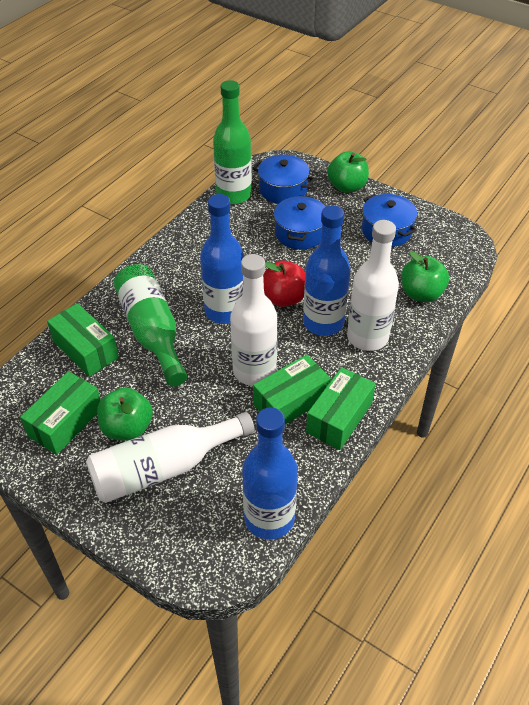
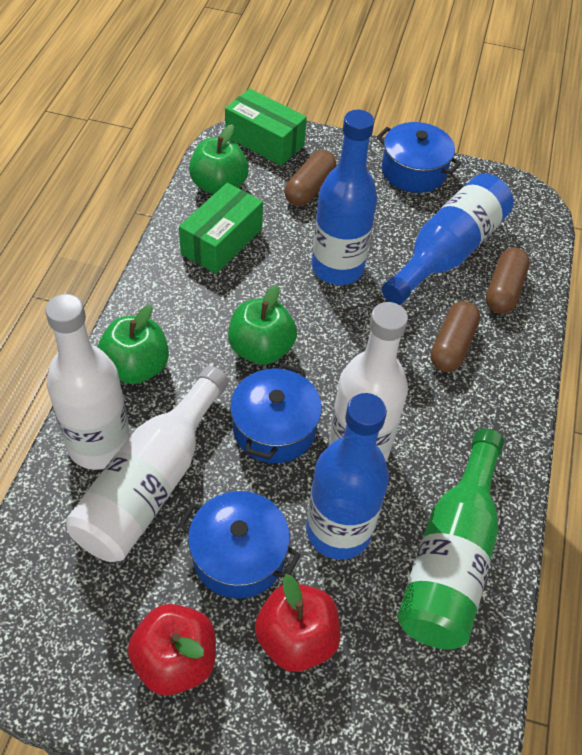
brown capsule: 0 -> 3
green bottle: 2 -> 1
green box: 4 -> 2
red apple: 1 -> 2

